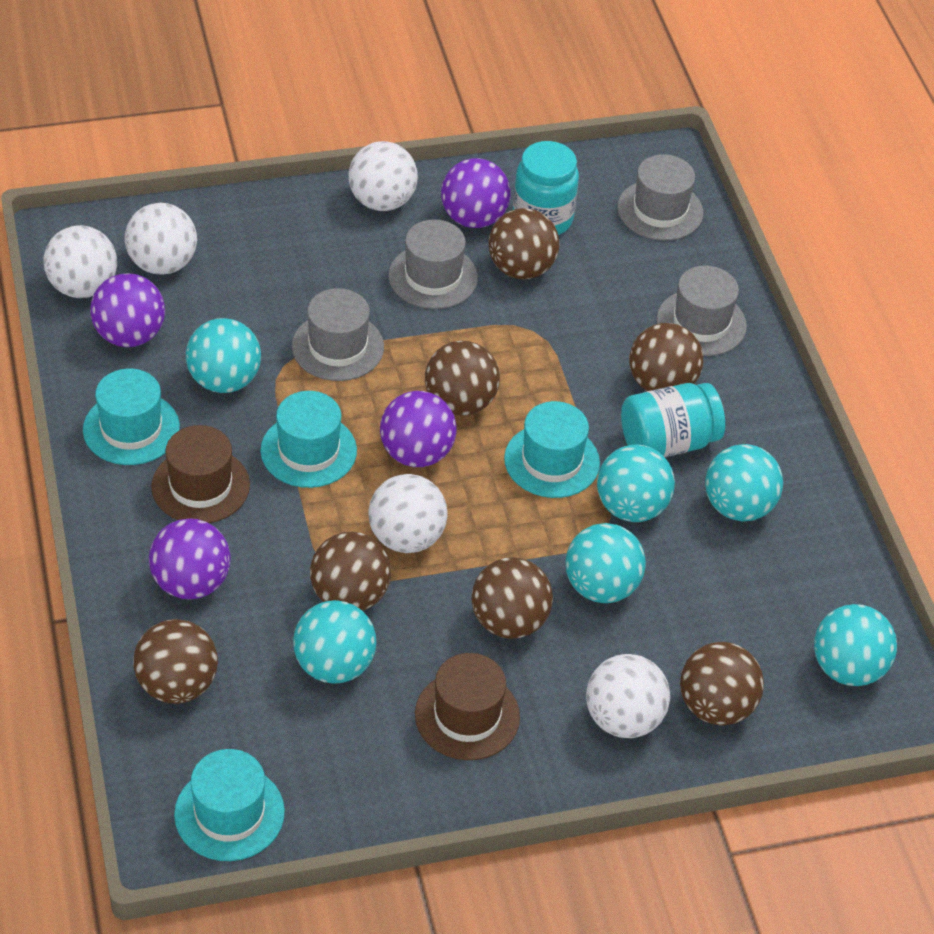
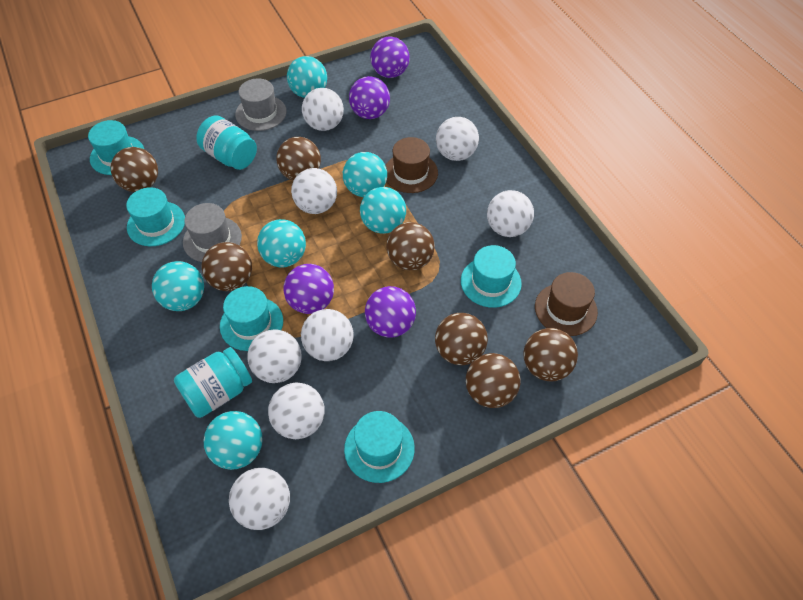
grey hat: 4 -> 2
turquoise hat: 4 -> 5
white ball: 5 -> 8

